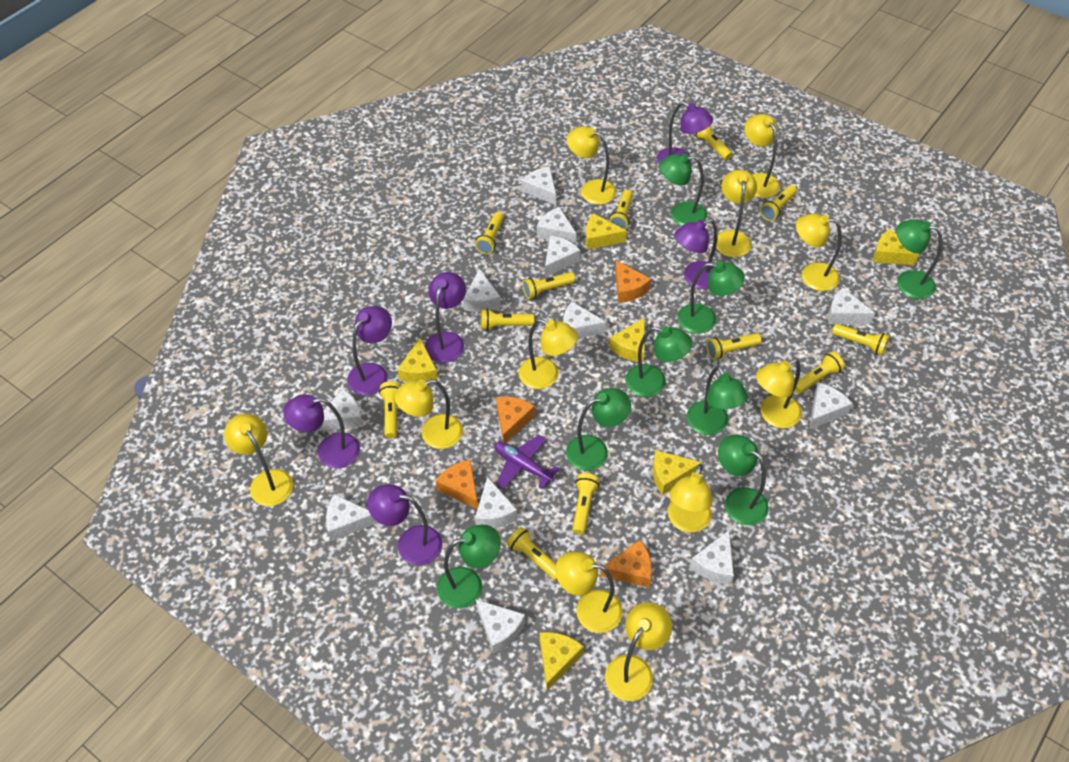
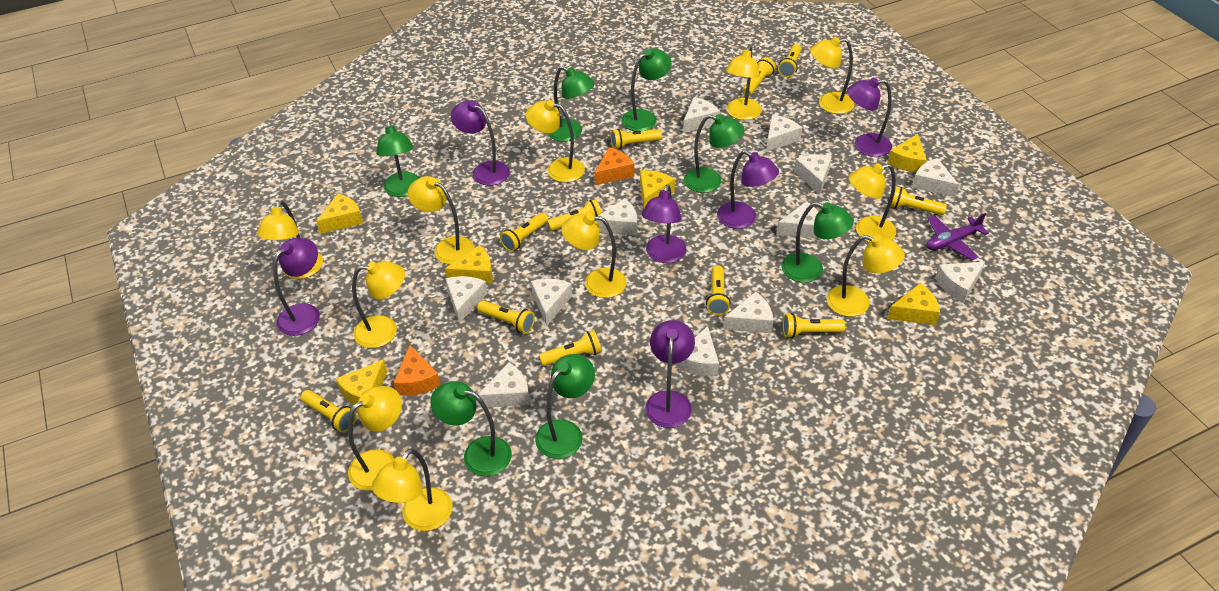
green lamp: 8 -> 7
orange cheese: 4 -> 2
yellow flashlight: 12 -> 11

